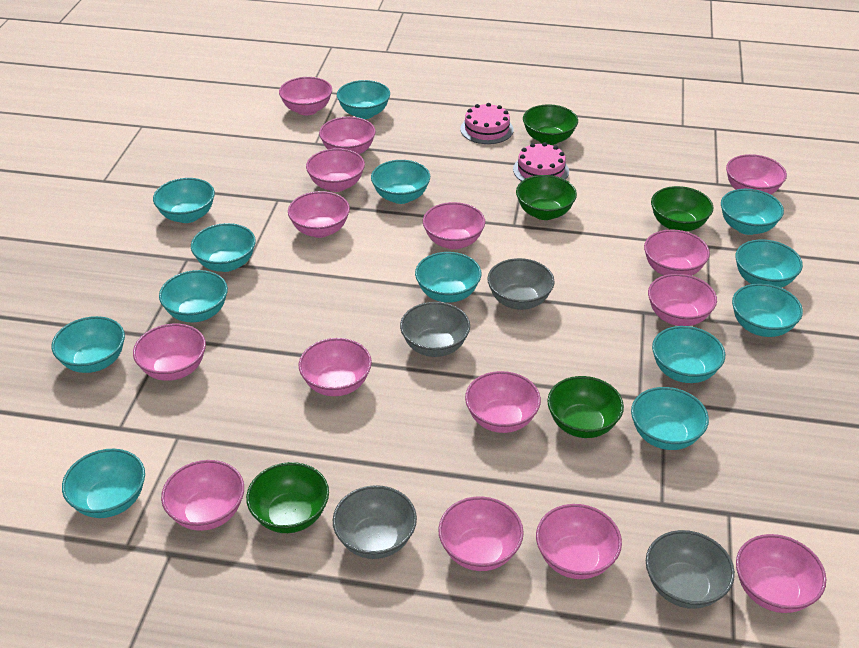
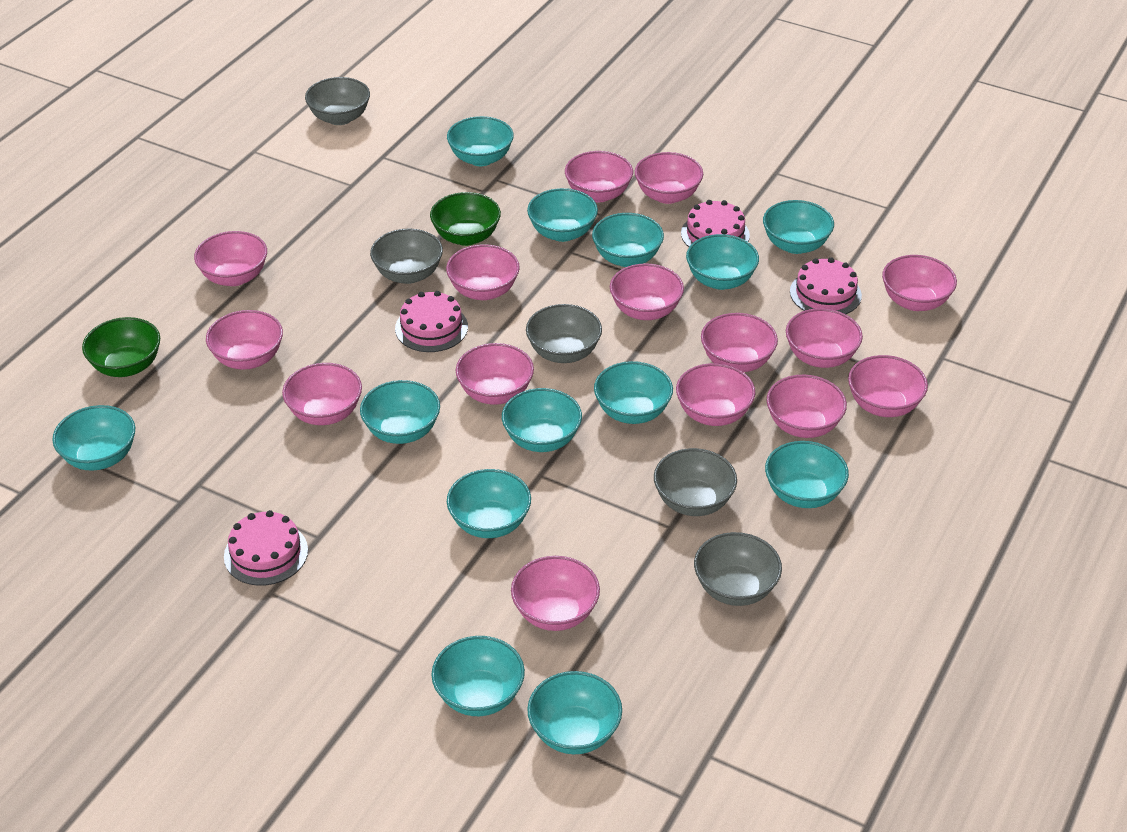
green bowl: 5 -> 2
grey bowl: 4 -> 5
pink cake: 2 -> 4

